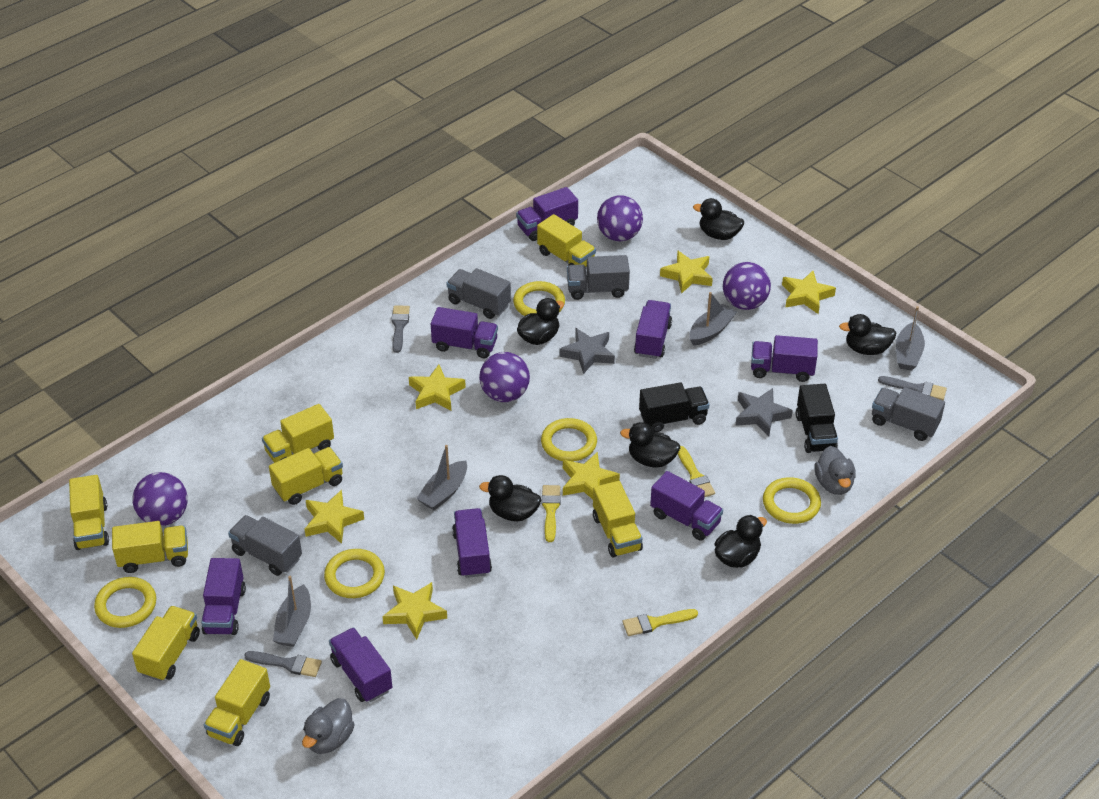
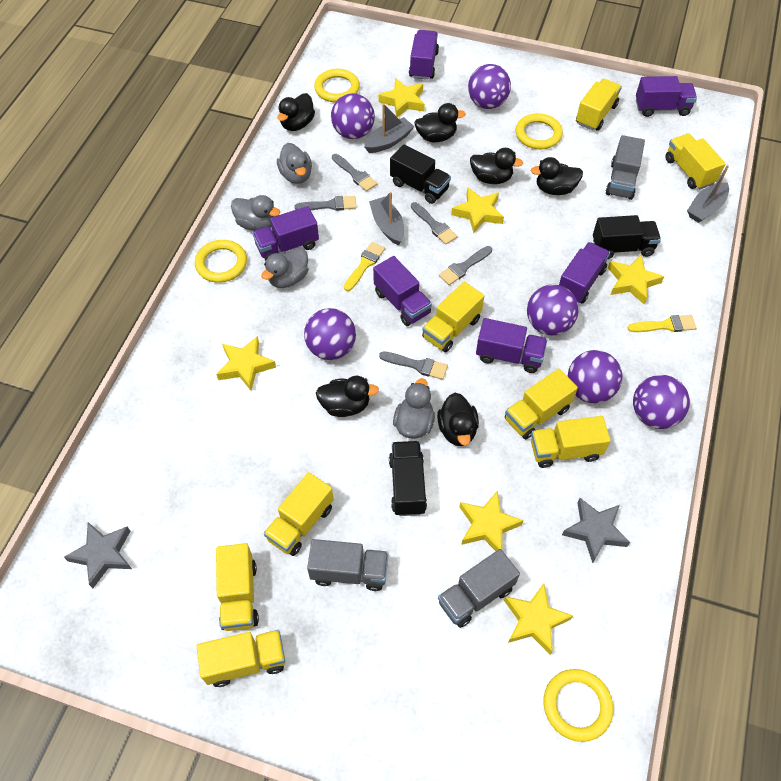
black truck: 2 -> 3
grey boat: 4 -> 3
grey brush: 3 -> 5
grey duck: 2 -> 4
grey truck: 4 -> 3
purple ball: 4 -> 6
purple truck: 8 -> 6
yellow brush: 3 -> 2
yellow ring: 5 -> 4

